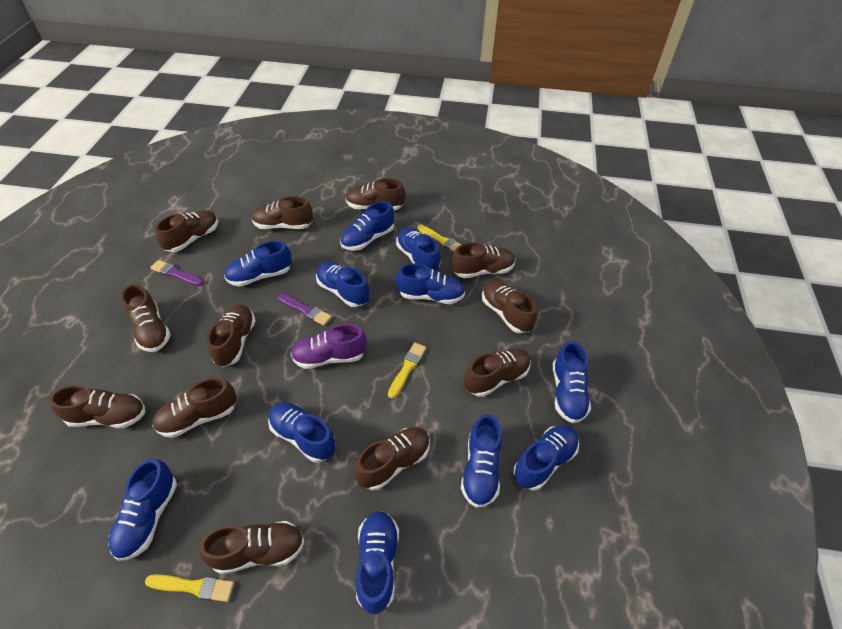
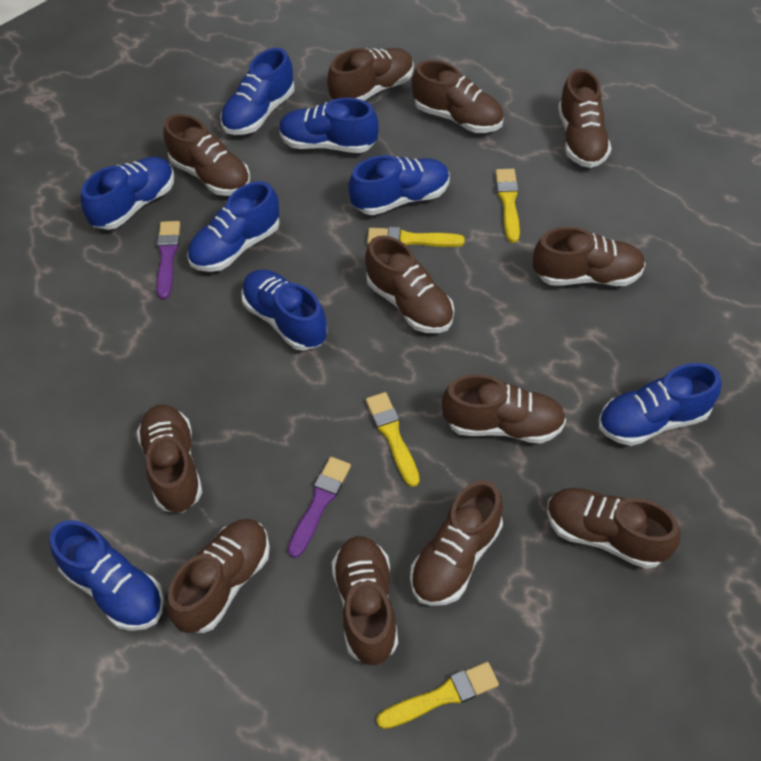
blue shoe: 11 -> 8
purple shoe: 1 -> 0
yellow brush: 3 -> 4

